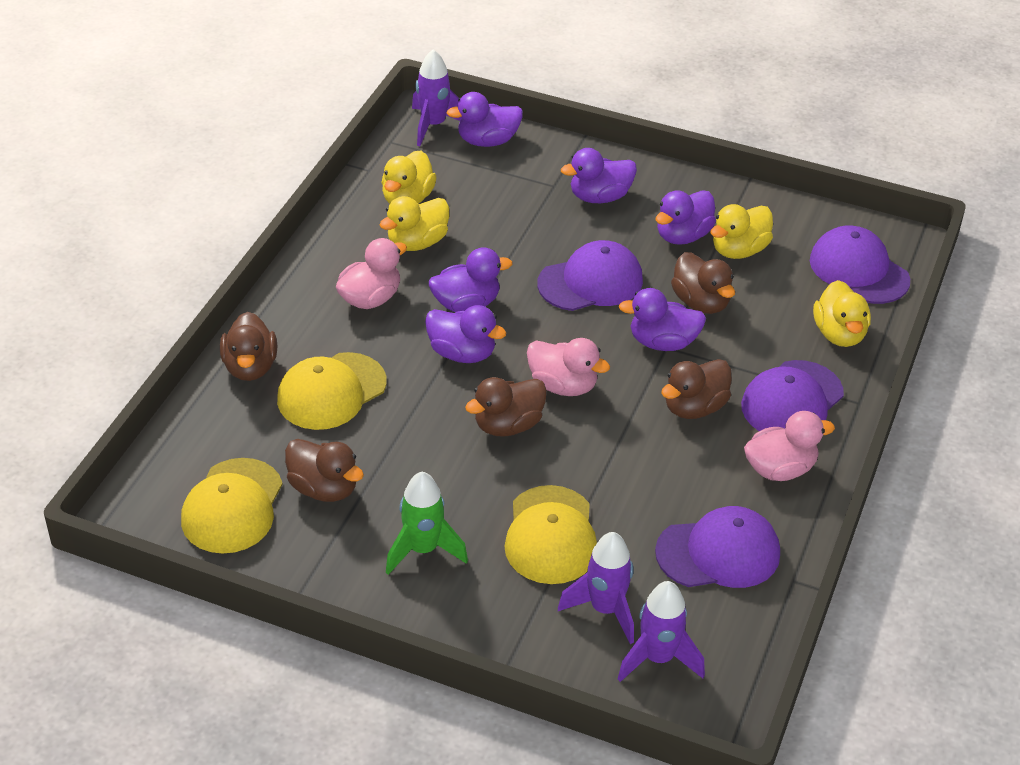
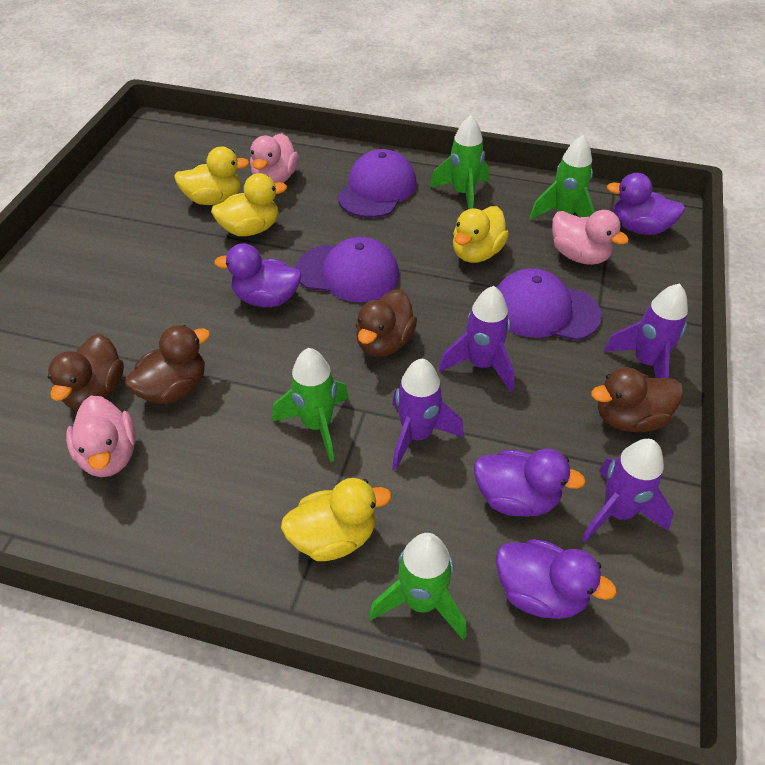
brown duck: 5 -> 4
green rocket: 1 -> 4
purple cap: 4 -> 3
purple duck: 6 -> 4
purple rocket: 3 -> 4
yellow cap: 3 -> 0

